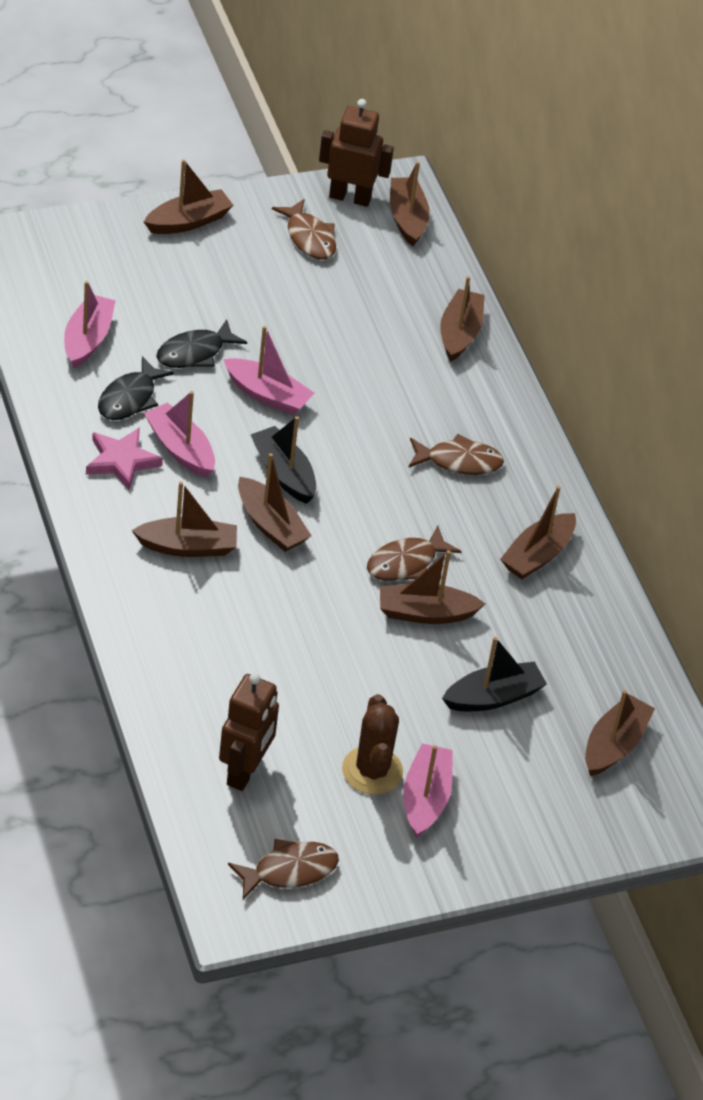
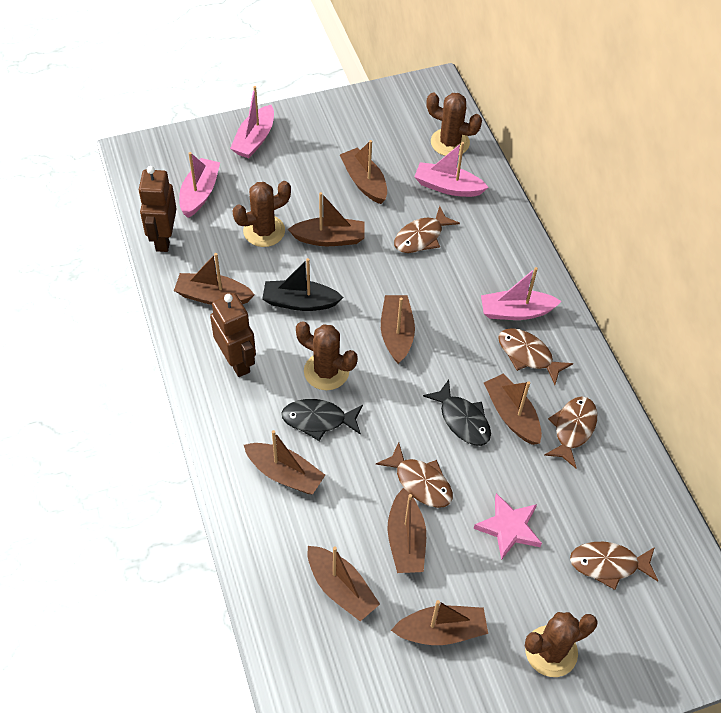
black boat: 2 -> 1
brown boat: 8 -> 9
brown cactus: 1 -> 4
brown fish: 4 -> 5

